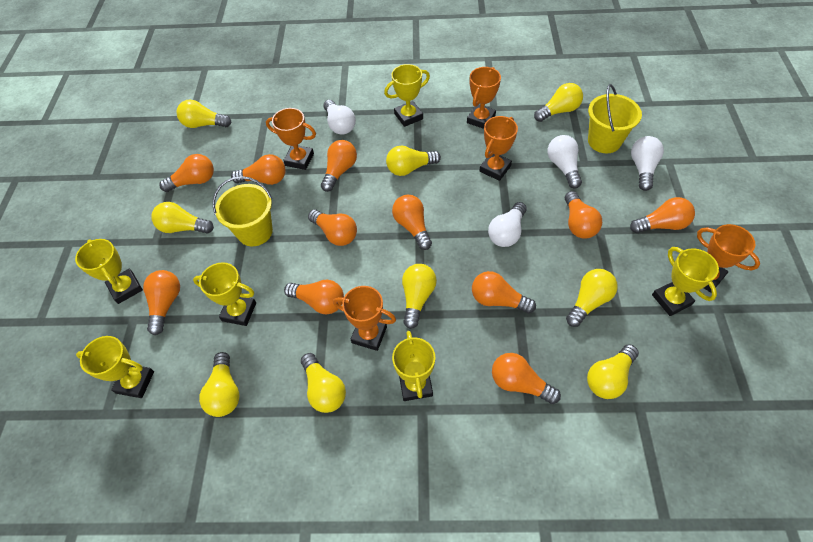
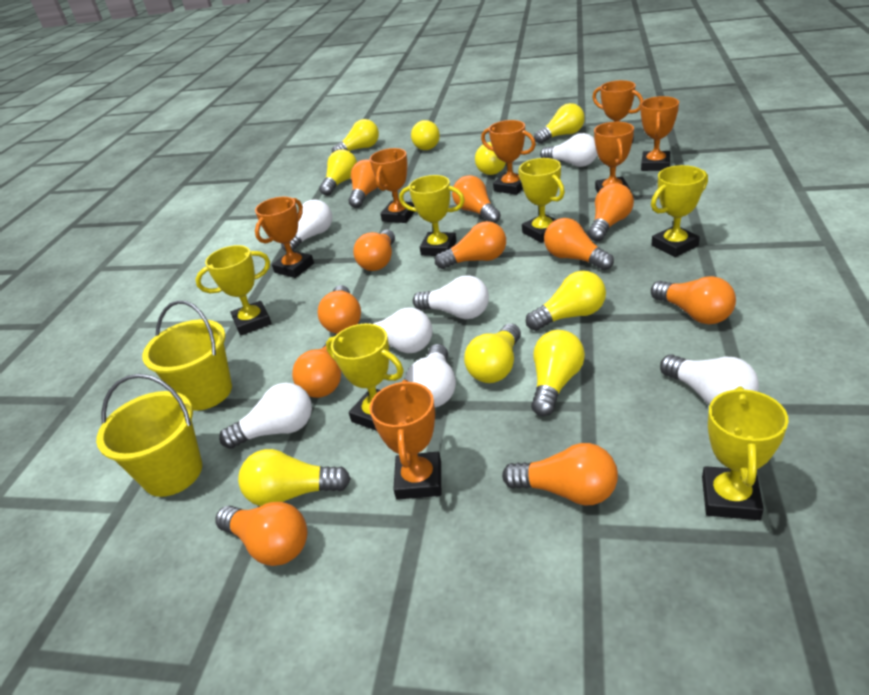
orange trophy: 5 -> 7
white light bulb: 4 -> 7

